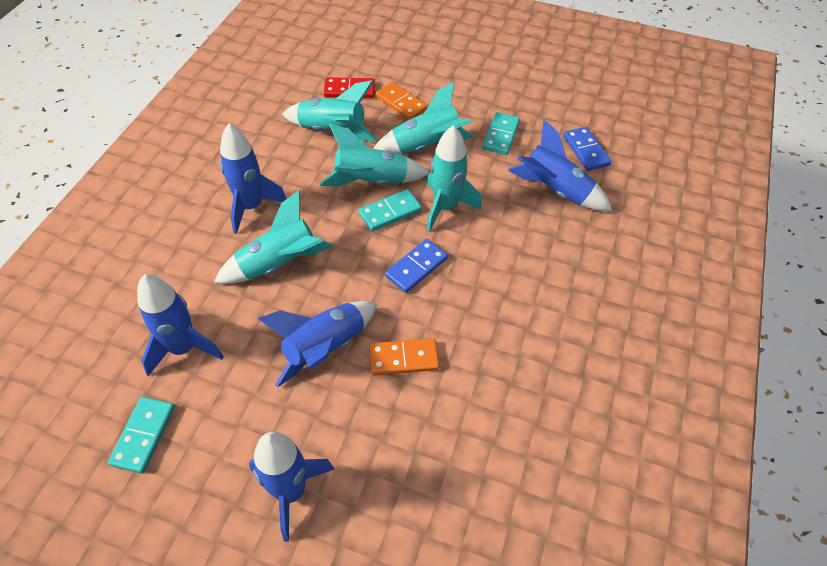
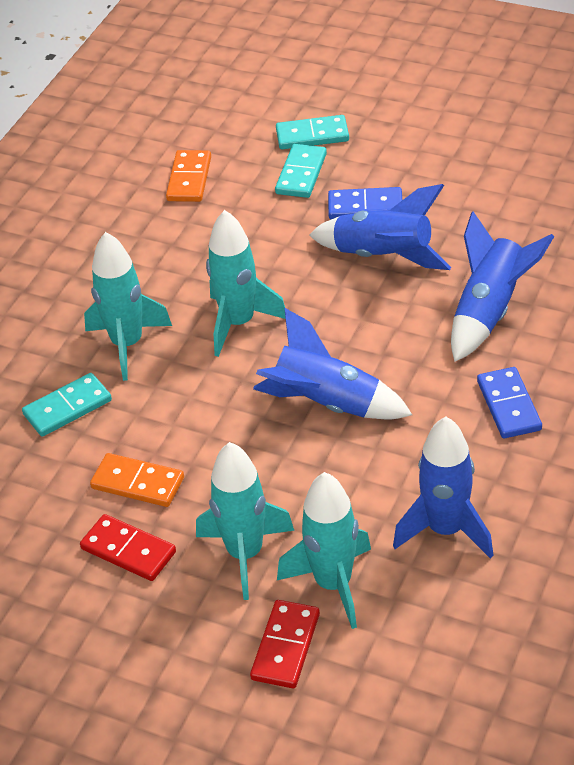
blue rocket: 5 -> 4
red domino: 1 -> 2
turquoise rocket: 5 -> 4

